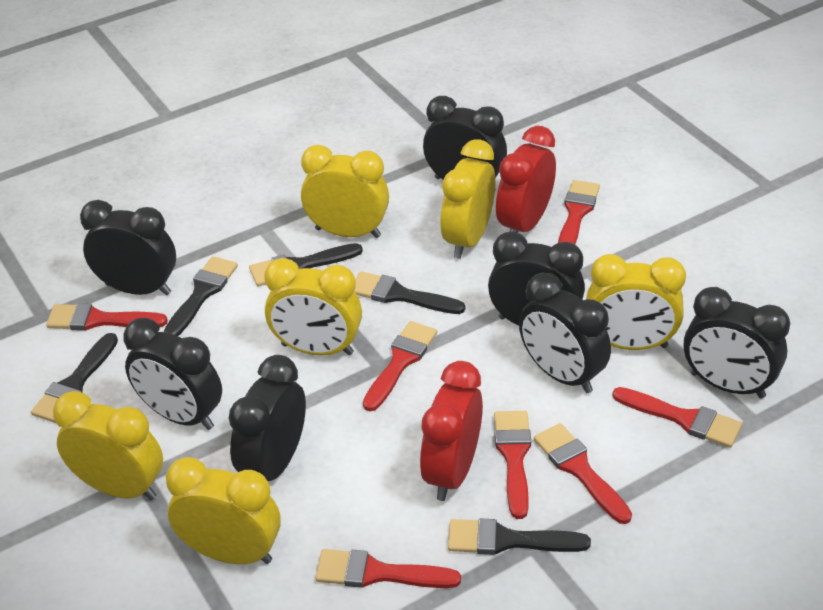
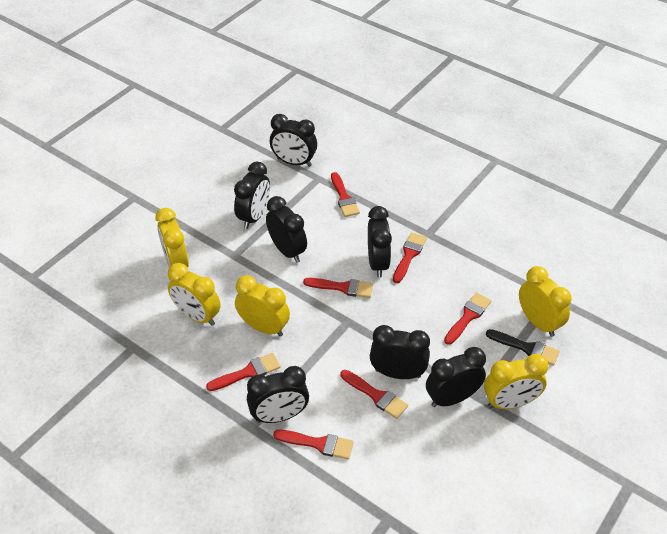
black brush: 5 -> 1
red clock: 2 -> 0
yellow clock: 6 -> 5

